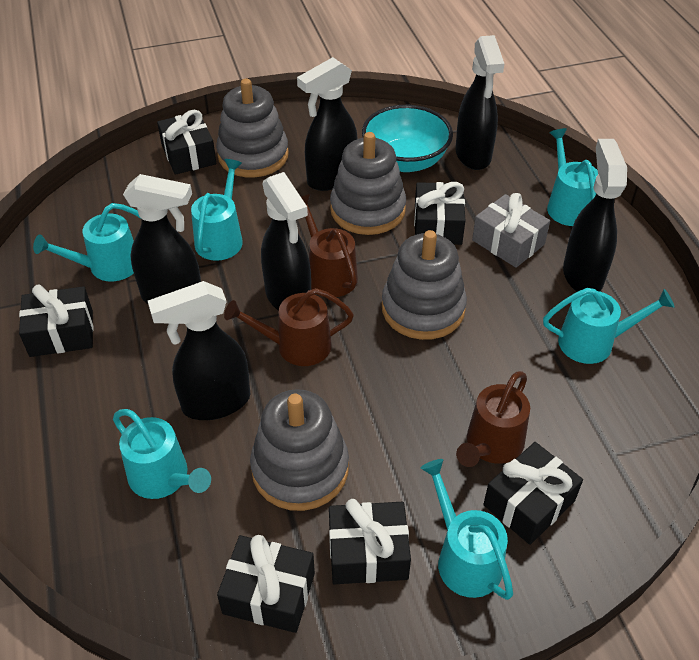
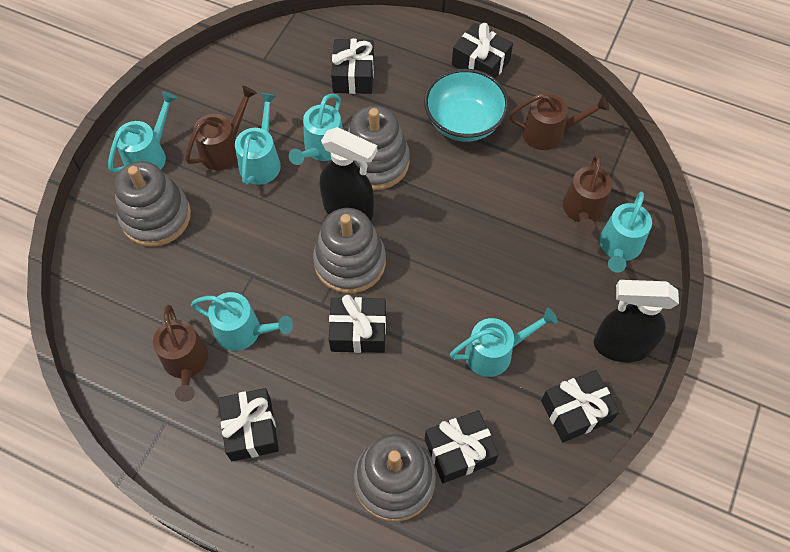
black spray bottle: 6 -> 2
brown watering can: 3 -> 4
grey gift: 1 -> 0

